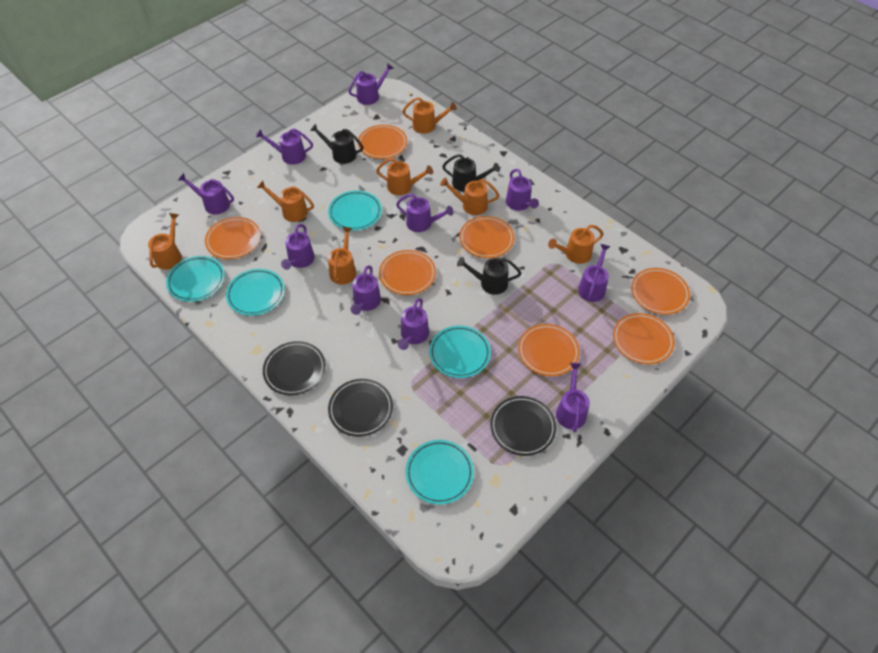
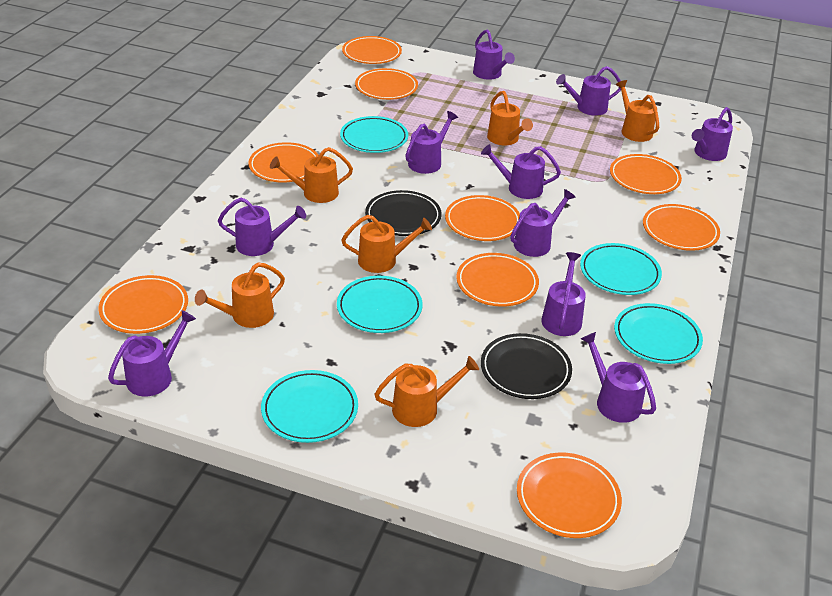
black plate: 3 -> 2
black watering can: 3 -> 0
orange plate: 7 -> 9
orange watering can: 7 -> 6

